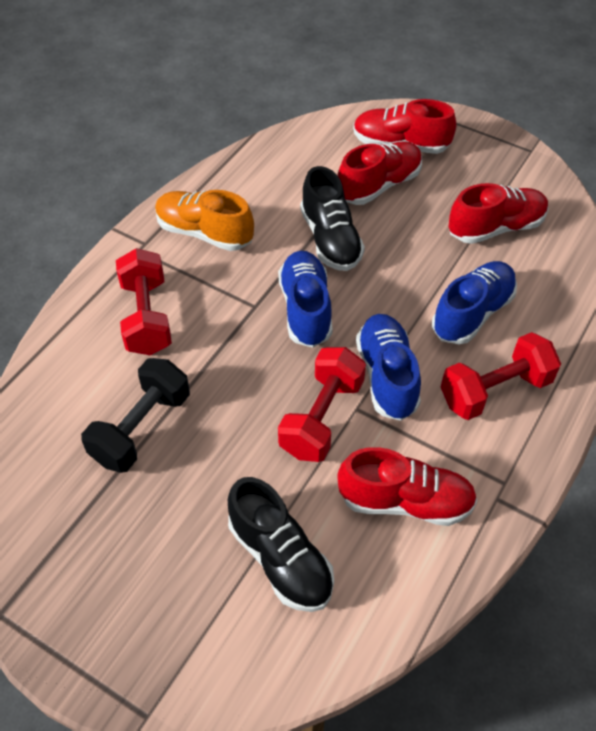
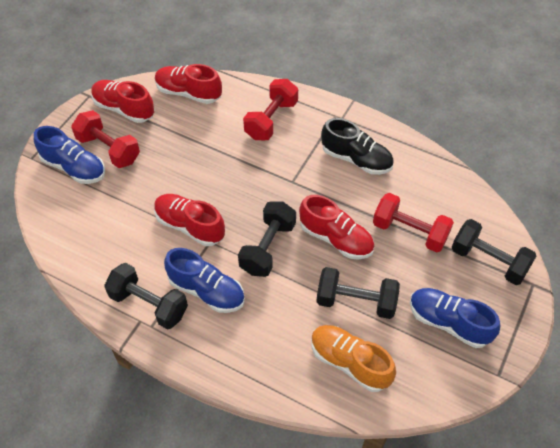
black dumbbell: 1 -> 4
black shoe: 2 -> 1

